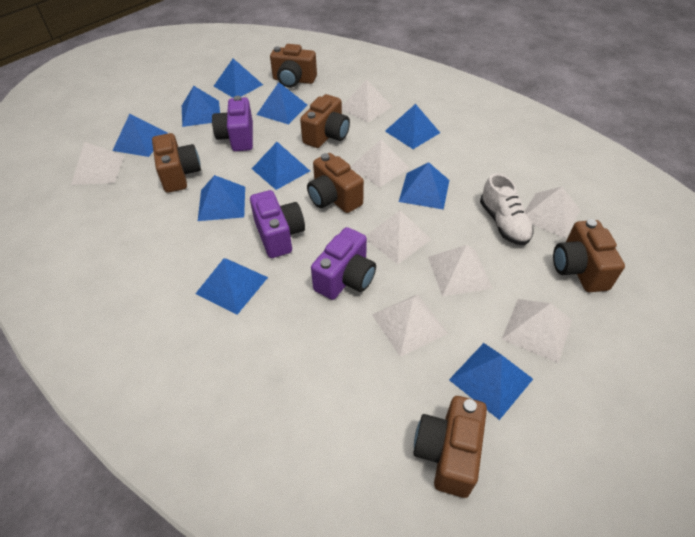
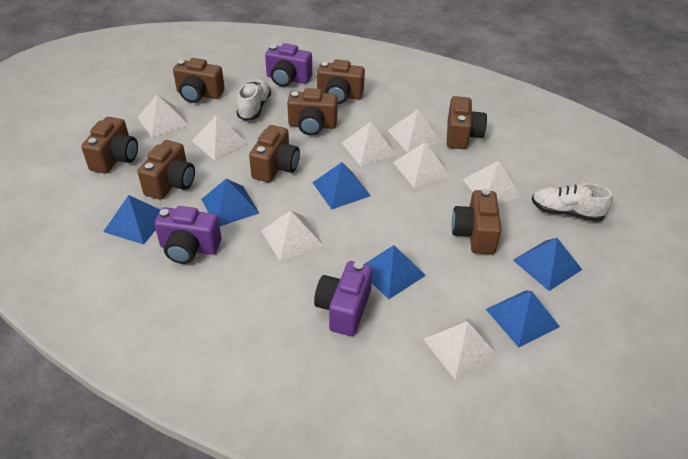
blue pyramid: 10 -> 6
brown camera: 6 -> 8
white shoe: 1 -> 2

